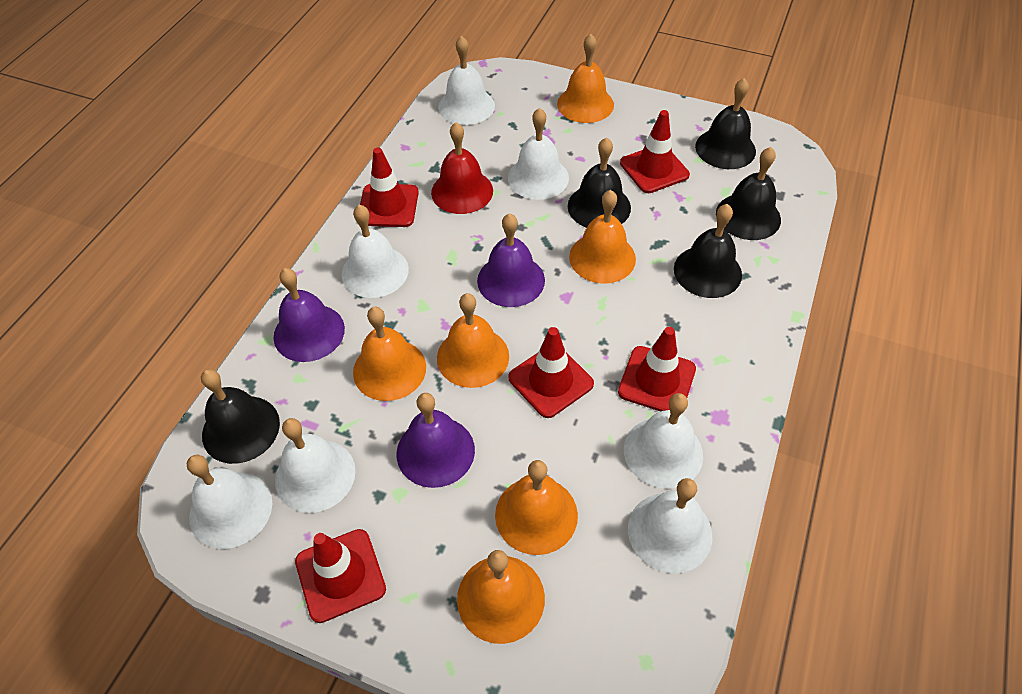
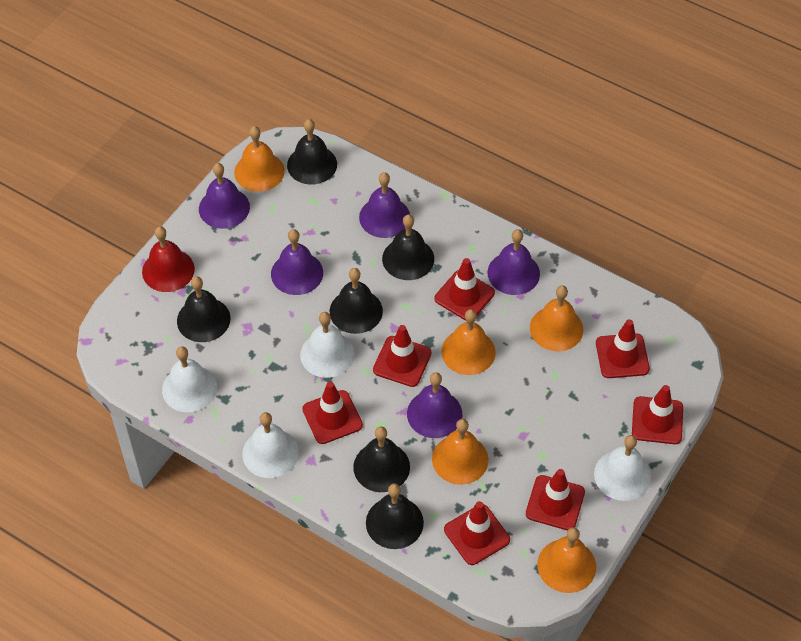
black bell: 5 -> 6
orange bell: 6 -> 5
purple bell: 3 -> 5
red traffic cone: 5 -> 7
white bell: 7 -> 4

